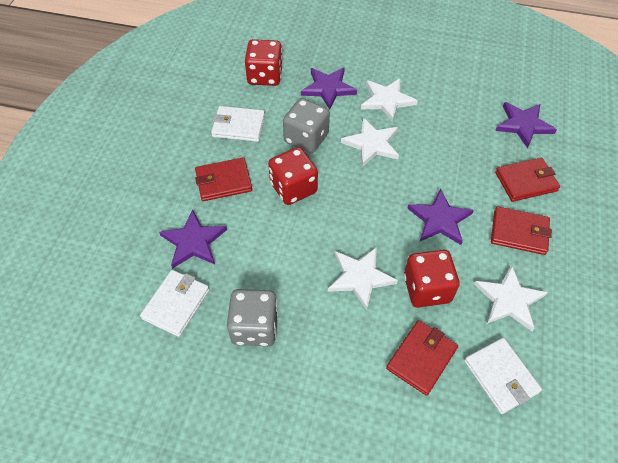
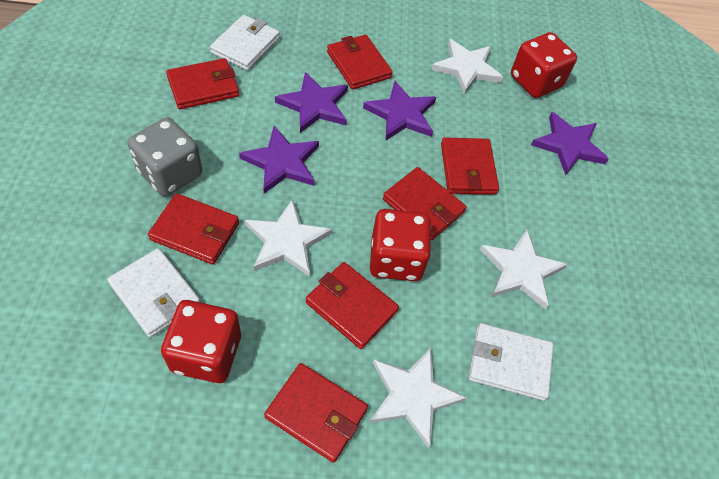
grey dice: 2 -> 1
red wallet: 4 -> 7

